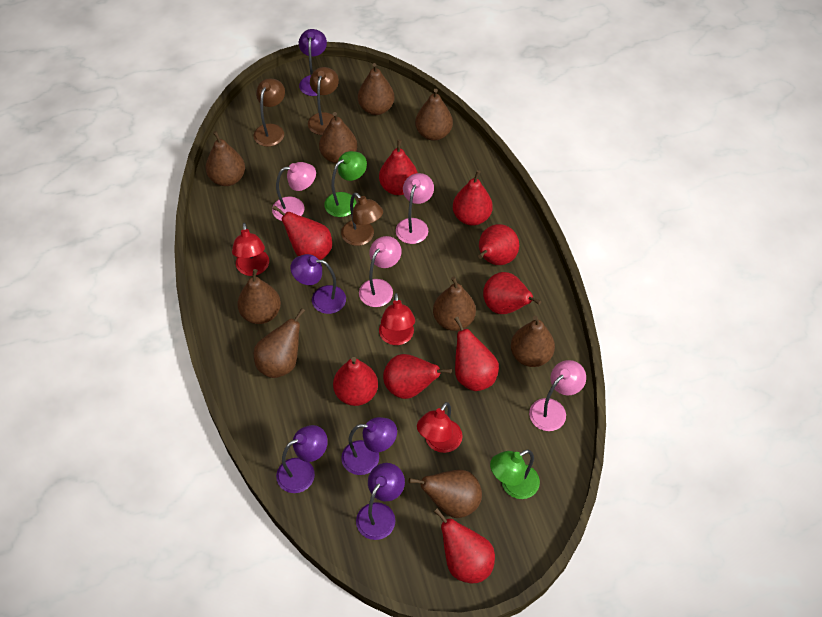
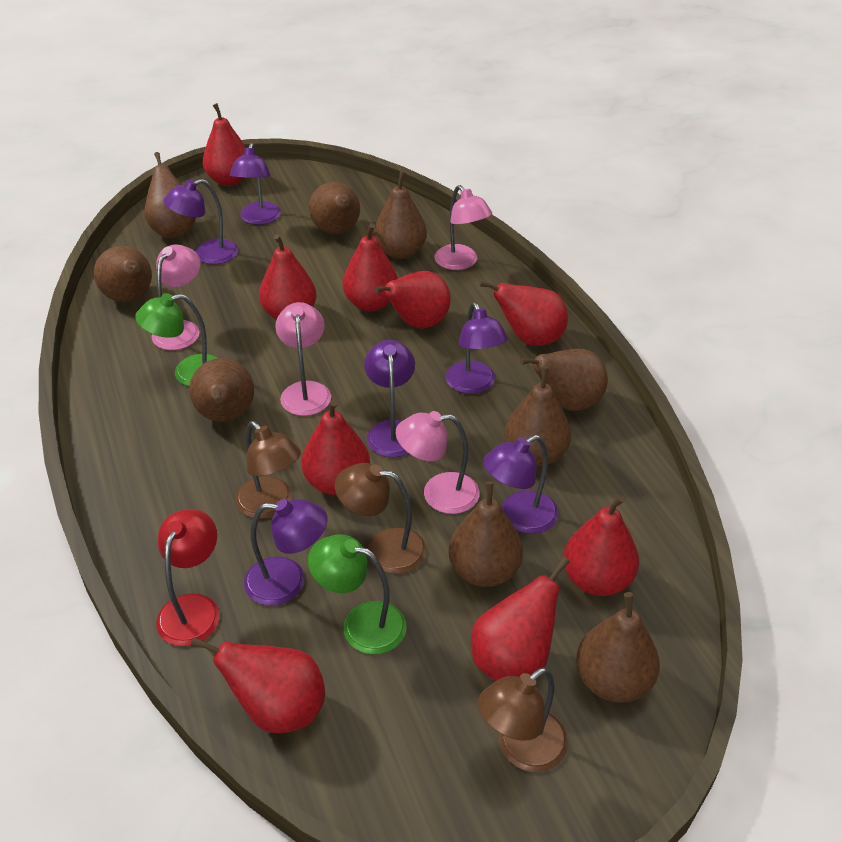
purple lamp: 5 -> 6
red lamp: 3 -> 1

